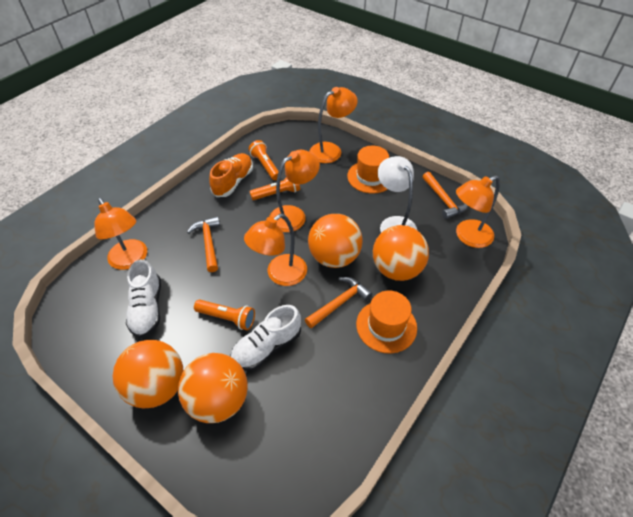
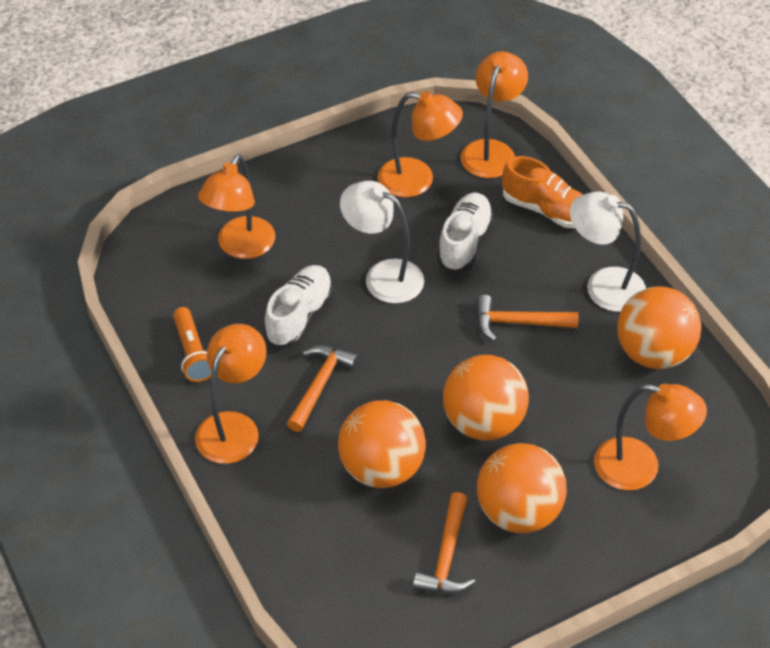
orange flashlight: 3 -> 1
orange hat: 2 -> 0
white lamp: 1 -> 2

